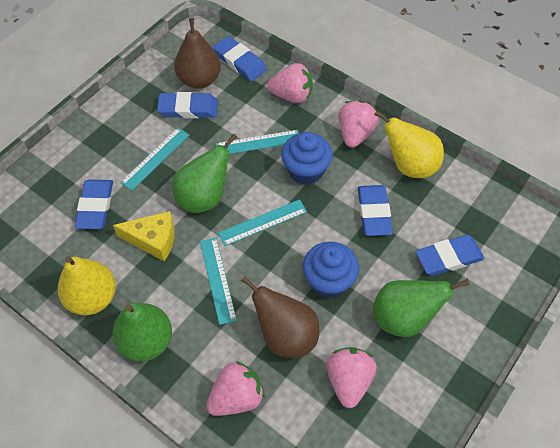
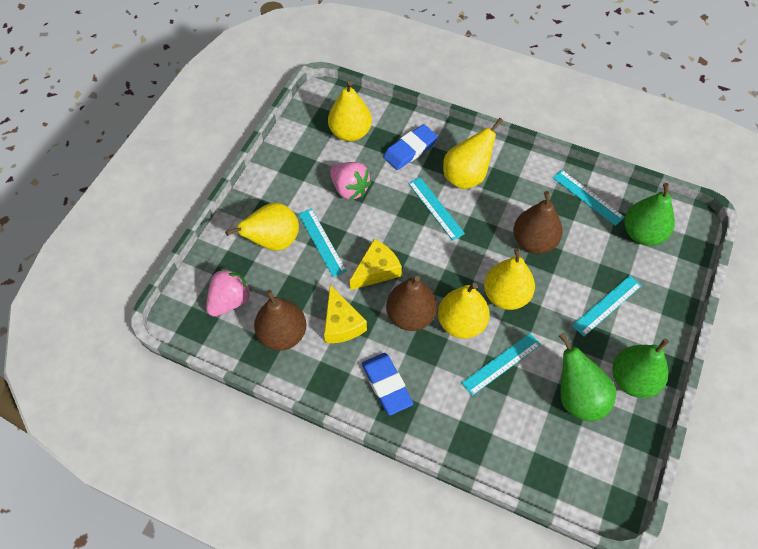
blue cupcake: 2 -> 0
blue eraser: 5 -> 2
brown pear: 2 -> 3
pink strawberry: 4 -> 2
turquoise ruler: 4 -> 5
yellow cheese: 1 -> 2
yellow pear: 2 -> 5

